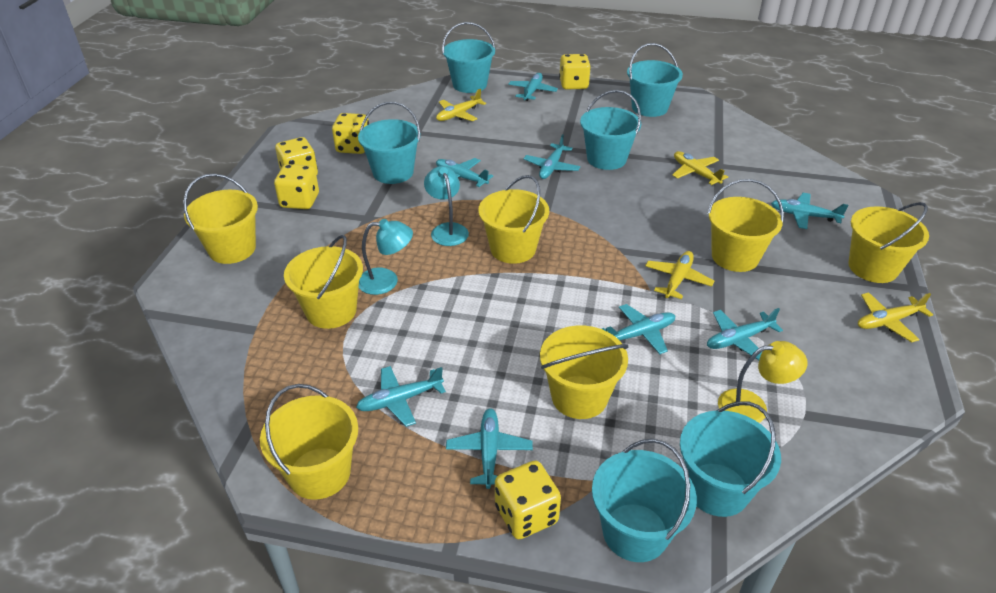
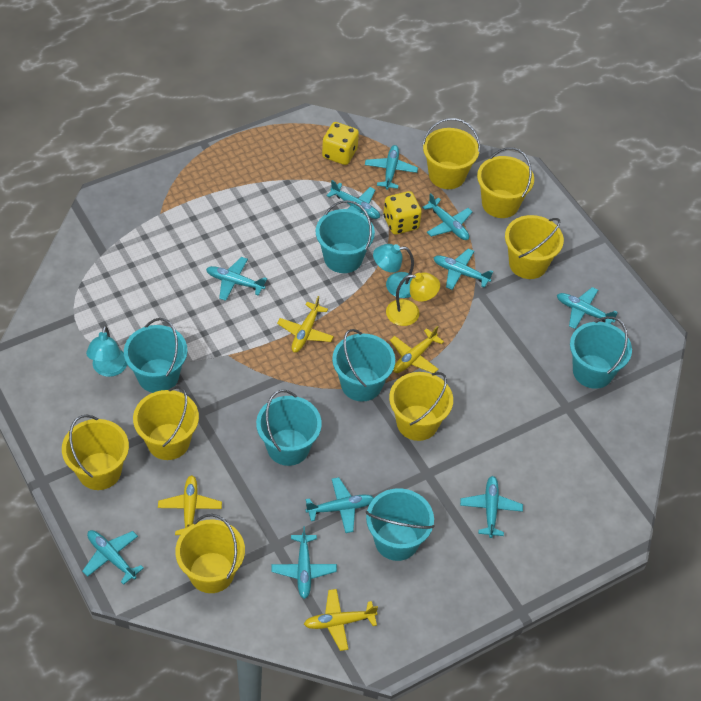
turquoise plane: 8 -> 10
yellow dice: 5 -> 2

